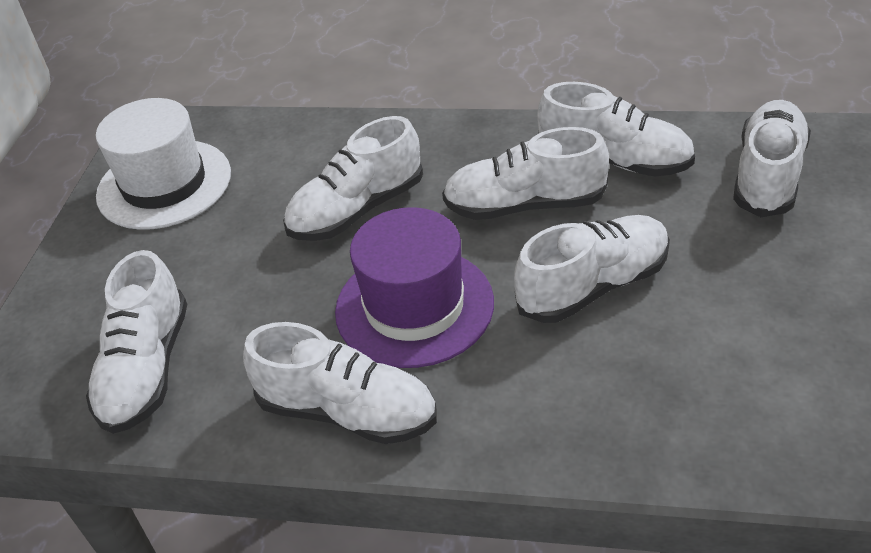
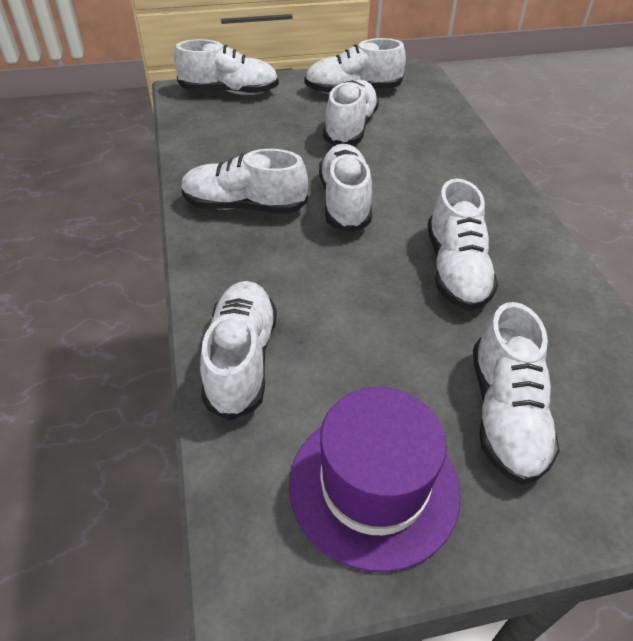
white hat: 1 -> 0
white shoe: 7 -> 8

